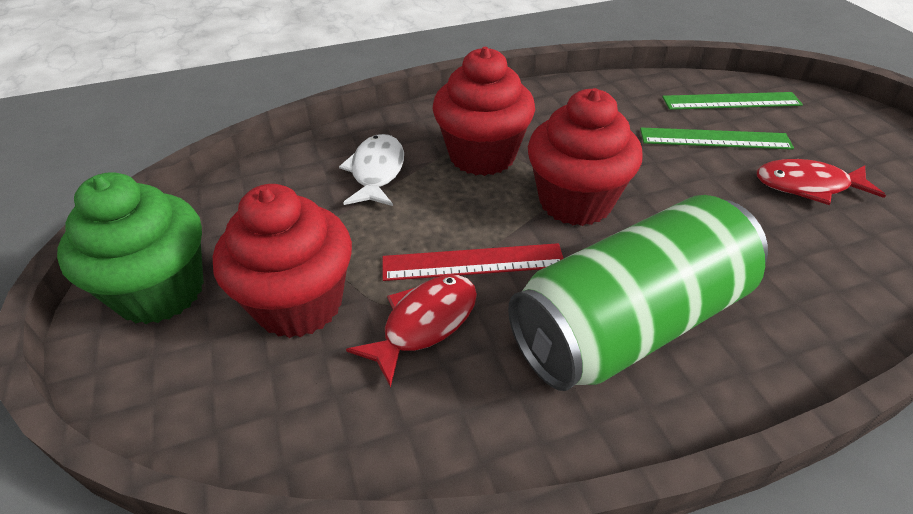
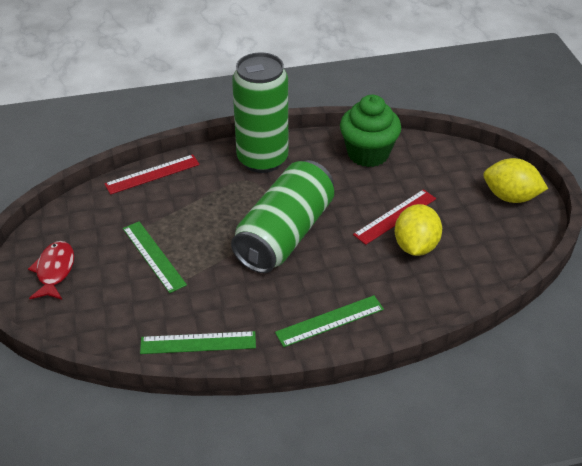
green can: 1 -> 2
green ruler: 2 -> 3
red cupcake: 3 -> 0
red fish: 2 -> 1
red ruler: 1 -> 2
white fish: 1 -> 0
yellow lemon: 0 -> 2

